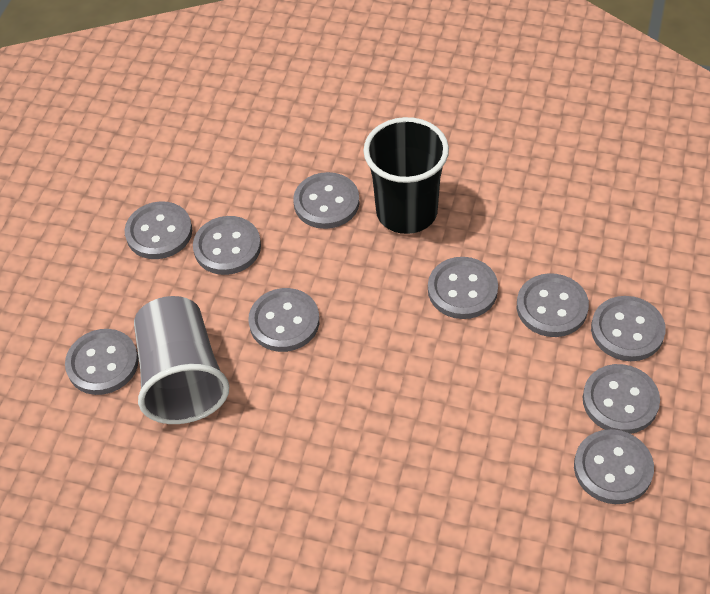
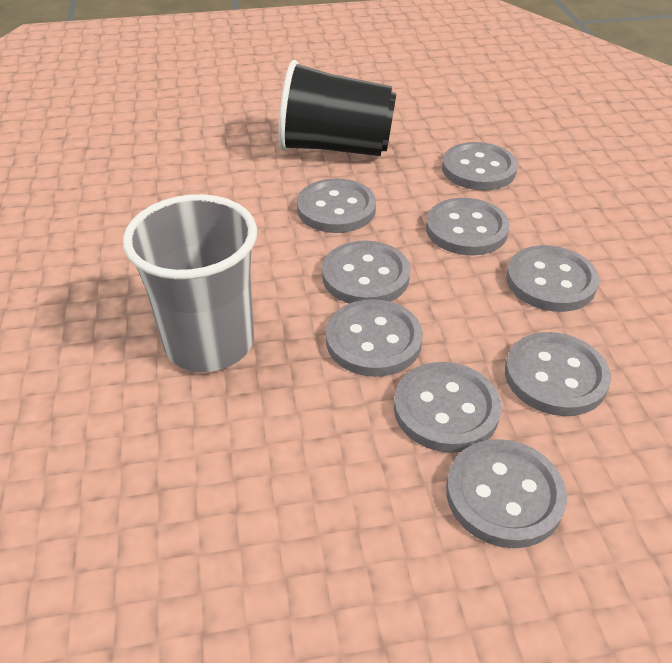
grey button: 10 -> 9

